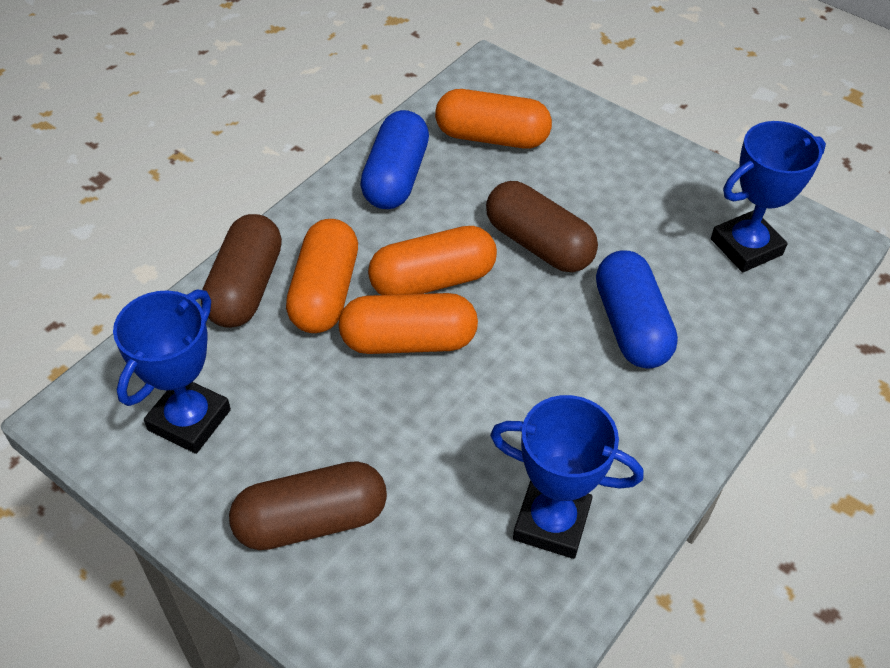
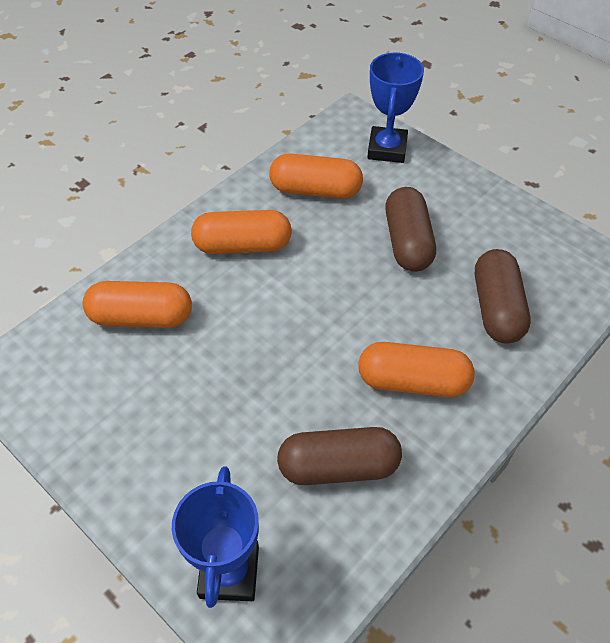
blue capsule: 2 -> 0
blue trophy: 3 -> 2

